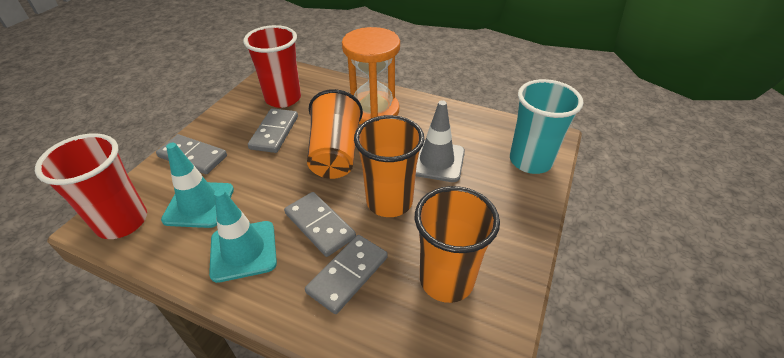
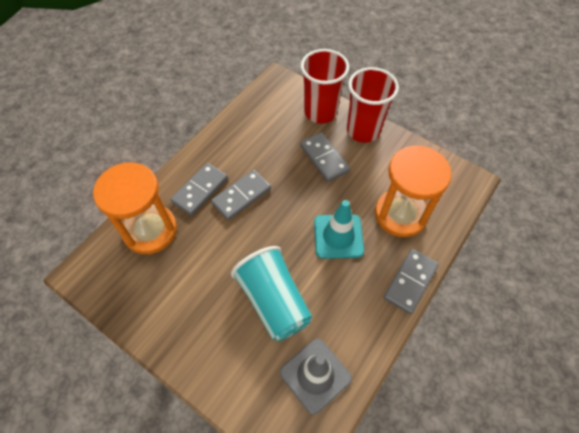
orange cup: 3 -> 0
orange hourglass: 1 -> 2
turquoise traffic cone: 2 -> 1

